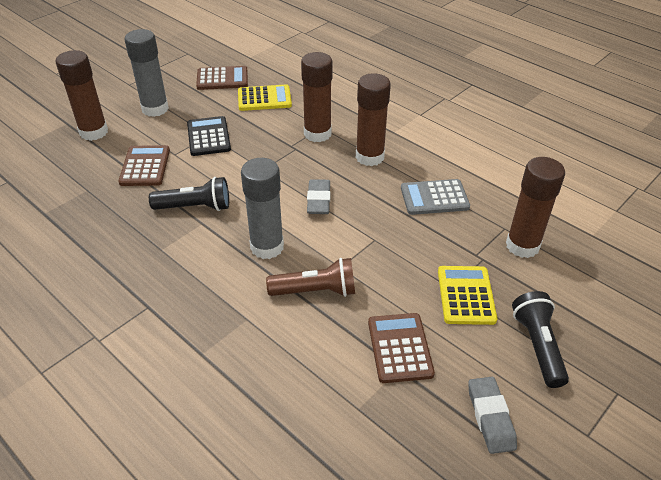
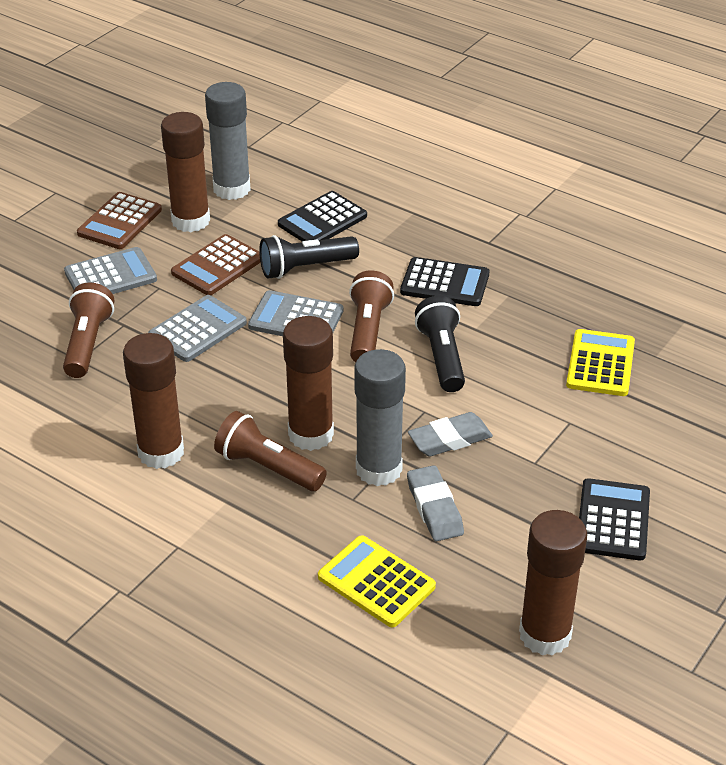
black calculator: 1 -> 3
brown calculator: 3 -> 2
brown flashlight: 1 -> 3
grey calculator: 1 -> 3

